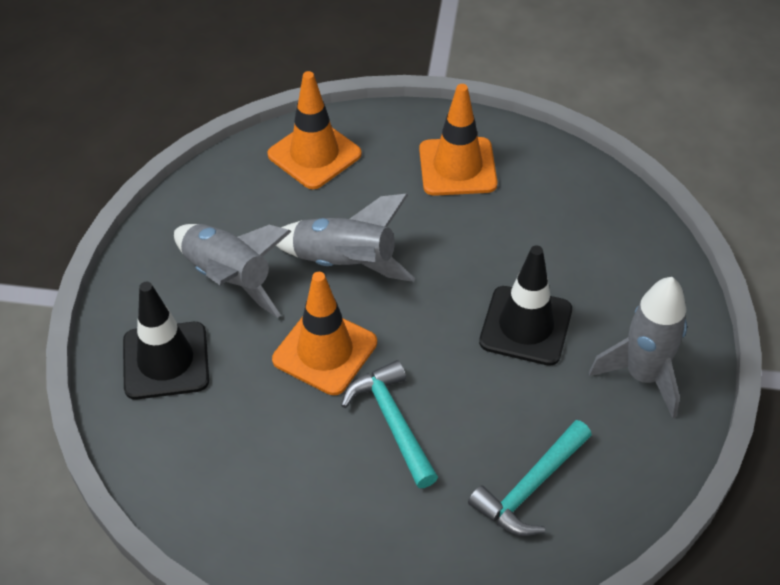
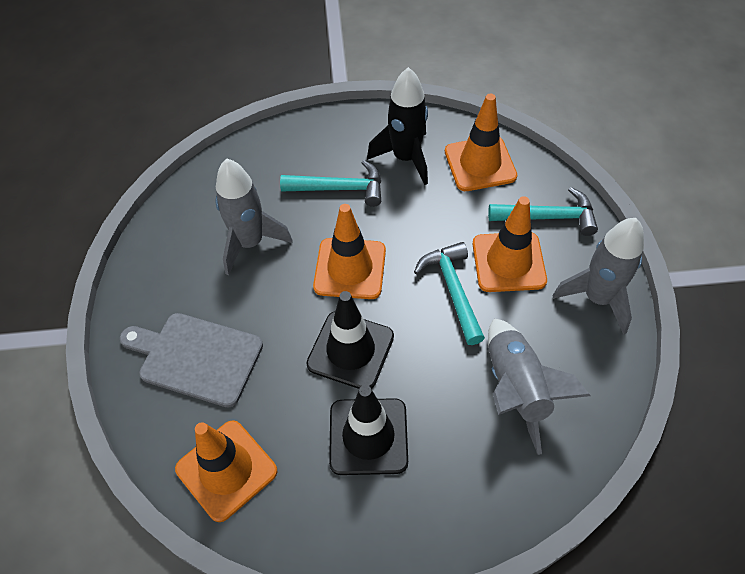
black rocket: 0 -> 1
grey cutting board: 0 -> 1
orange traffic cone: 3 -> 4
turquoise hammer: 2 -> 3

